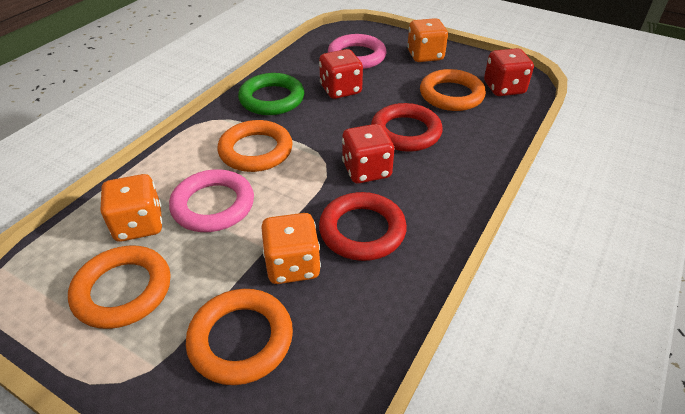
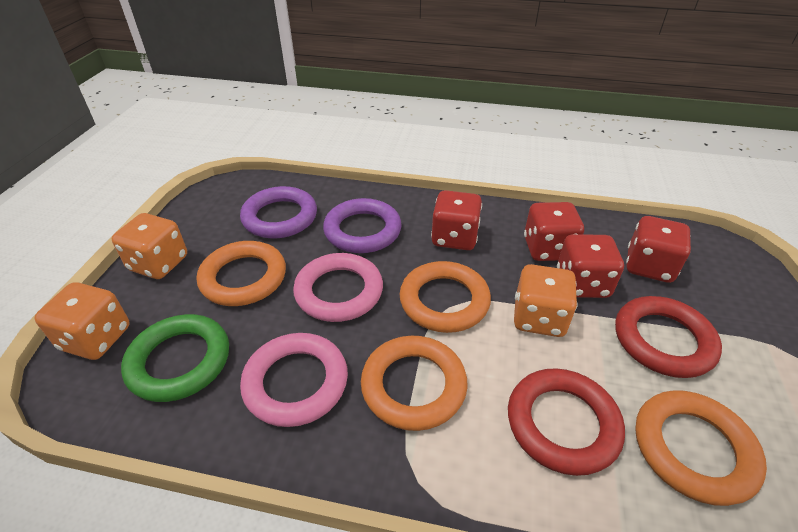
purple ring: 0 -> 2
red dice: 3 -> 4

